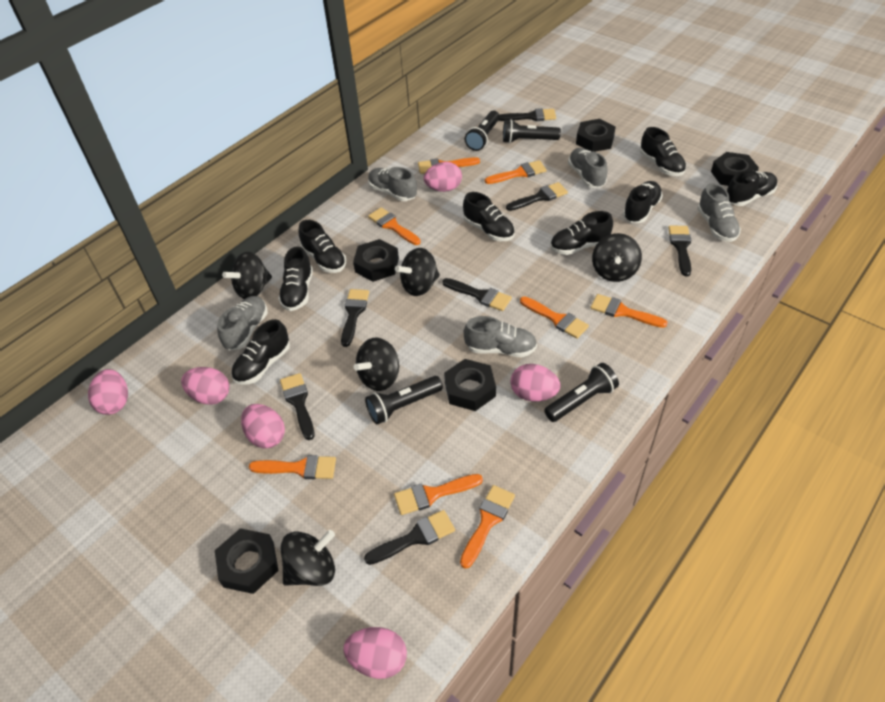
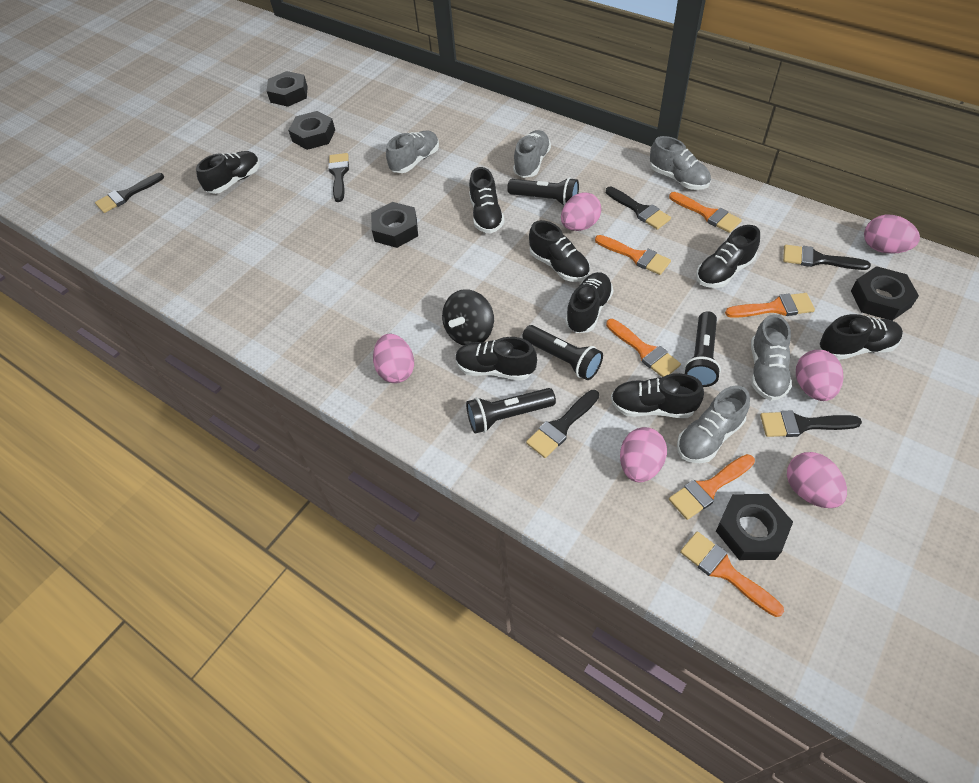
black brush: 7 -> 6
black spinning top: 5 -> 1
orange brush: 8 -> 6

